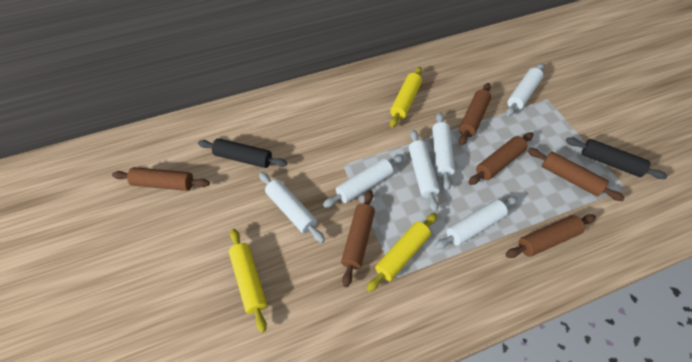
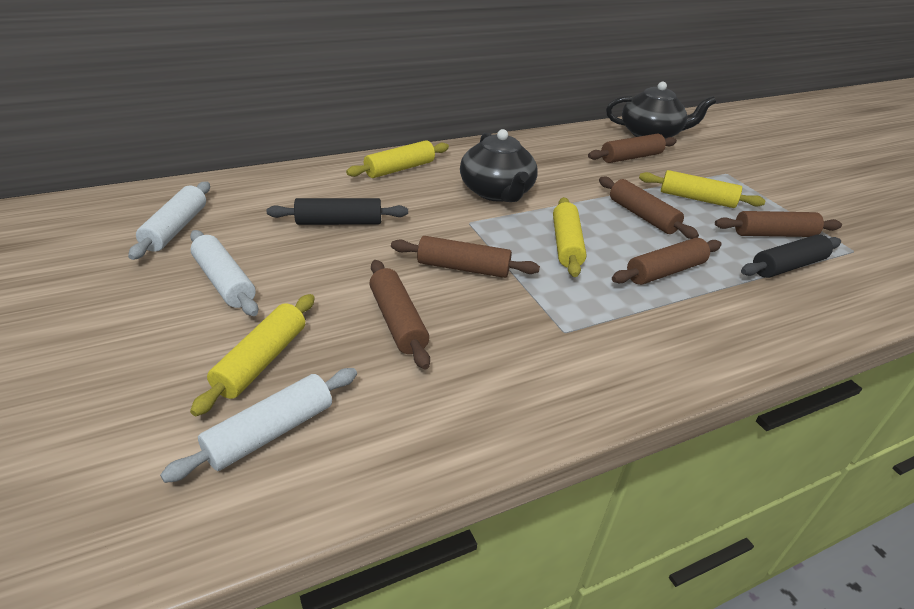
black teapot: 0 -> 2
white rolling pin: 6 -> 3
yellow rolling pin: 3 -> 4

